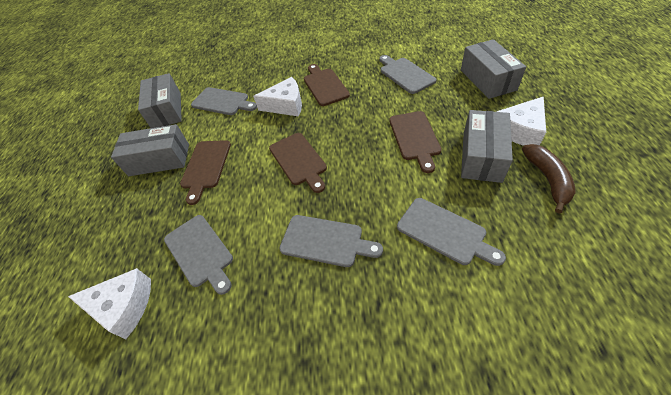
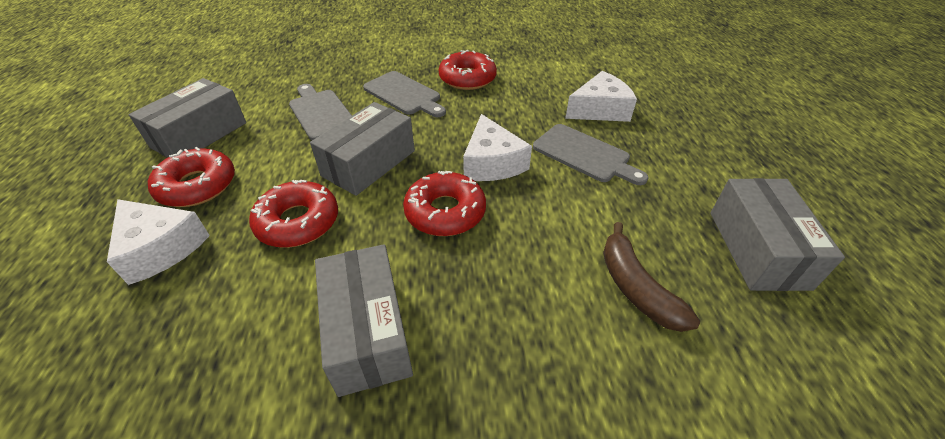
brown cutting board: 4 -> 0
grey cutting board: 5 -> 3
red donut: 0 -> 4

